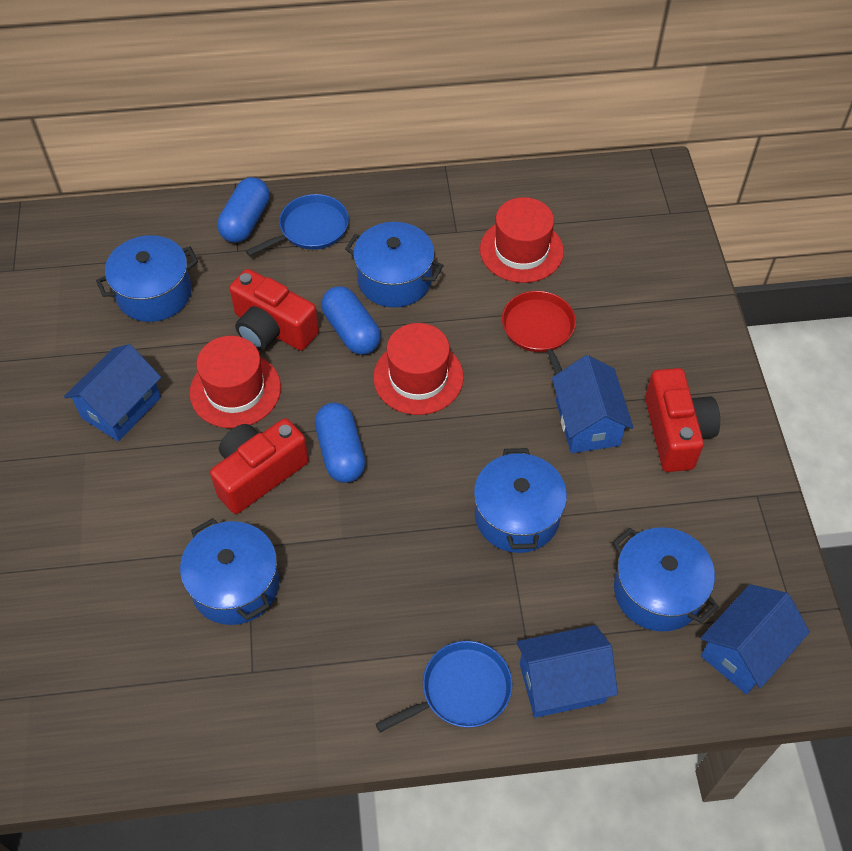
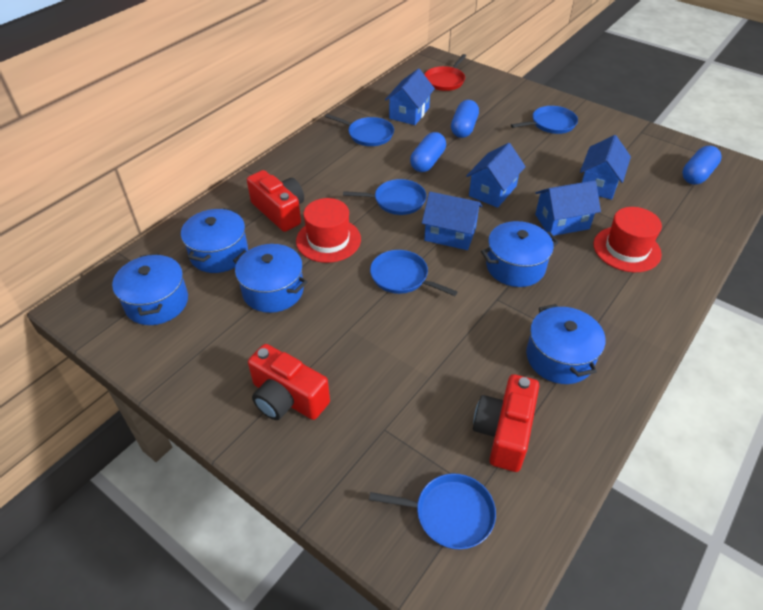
blue house: 4 -> 5
blue pan: 2 -> 5
red hat: 3 -> 2

